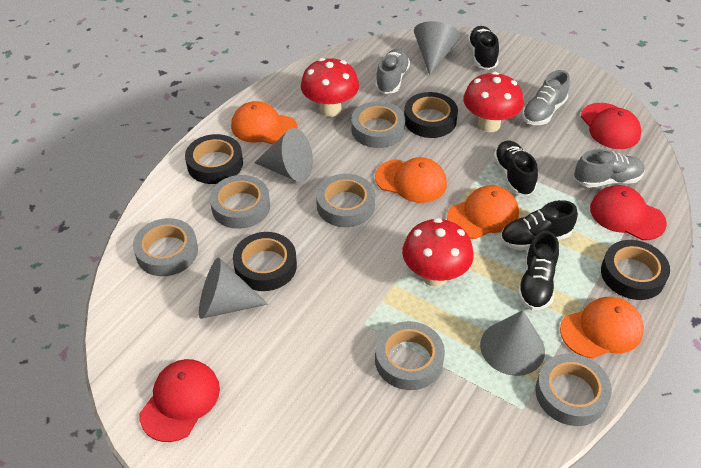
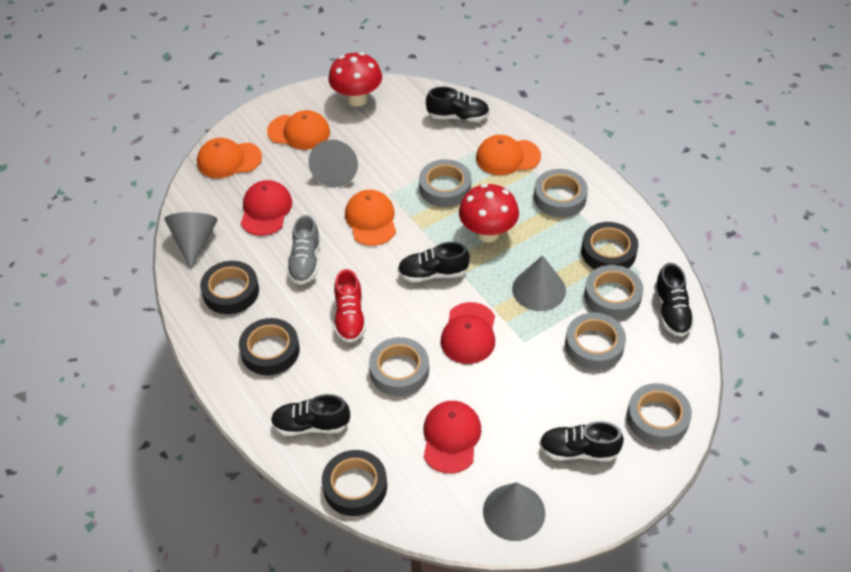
black shoe: 4 -> 5
grey shoe: 3 -> 1
red mushroom: 3 -> 2
red shoe: 0 -> 1

